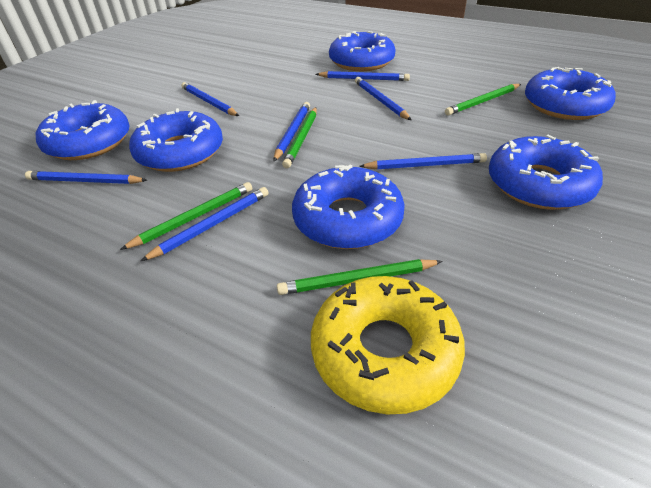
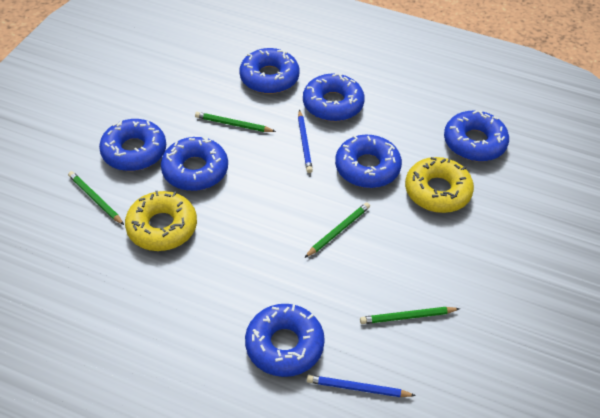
blue donut: 6 -> 7
blue pencil: 7 -> 2
yellow donut: 1 -> 2

